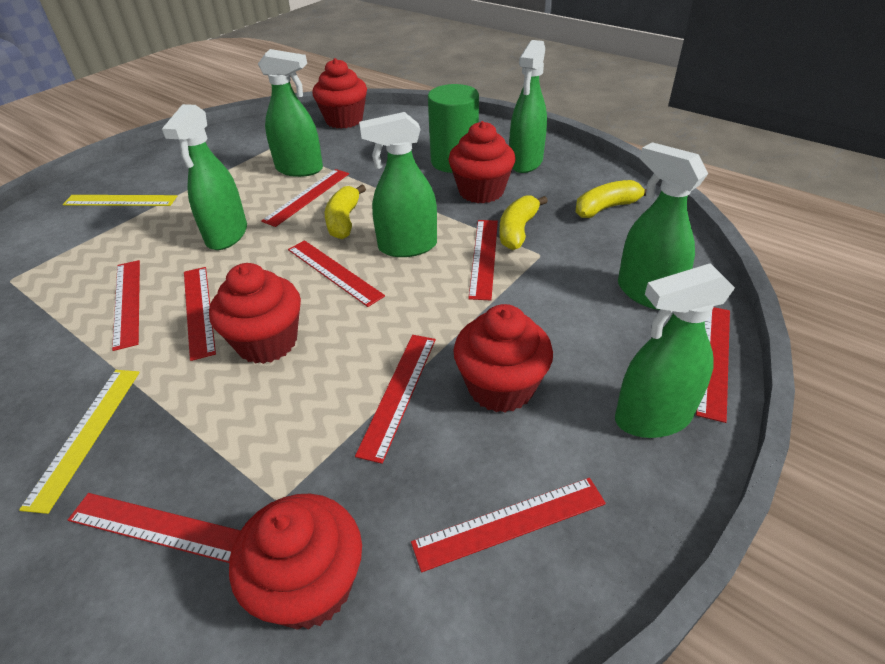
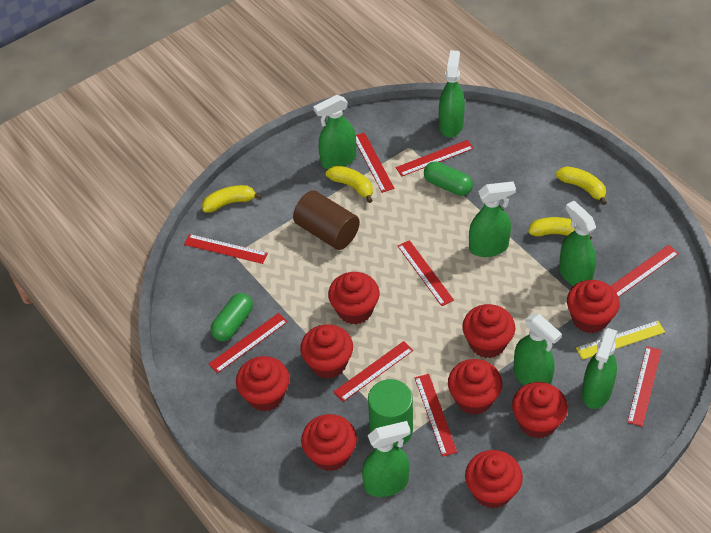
brown cylinder: 0 -> 1
green capsule: 0 -> 2
green spray bottle: 6 -> 7
red cupcake: 5 -> 9
yellow banana: 3 -> 4
yellow ruler: 2 -> 1

